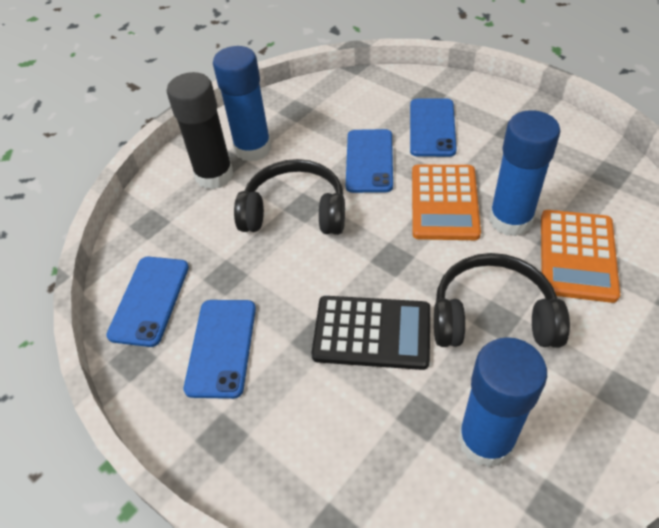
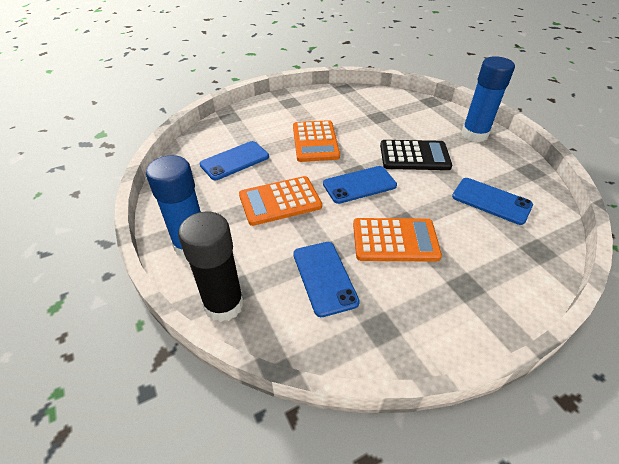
black headphones: 2 -> 0
blue glue stick: 3 -> 2
orange calculator: 2 -> 3

